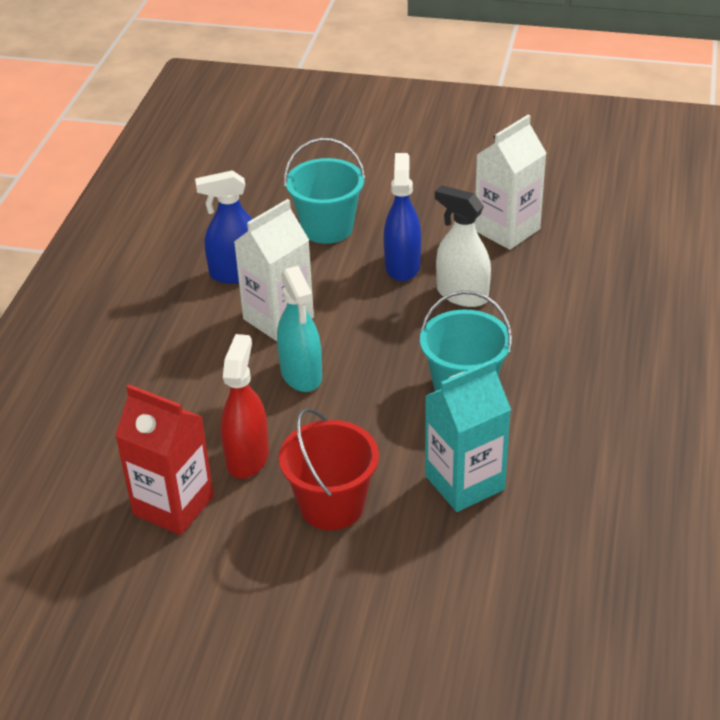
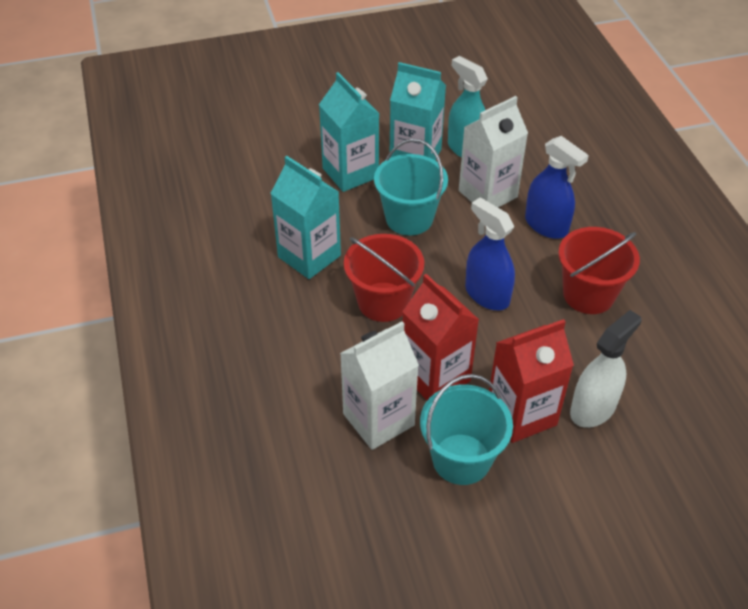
red bucket: 1 -> 2
red carton: 1 -> 2
red spray bottle: 1 -> 0
turquoise carton: 1 -> 3

